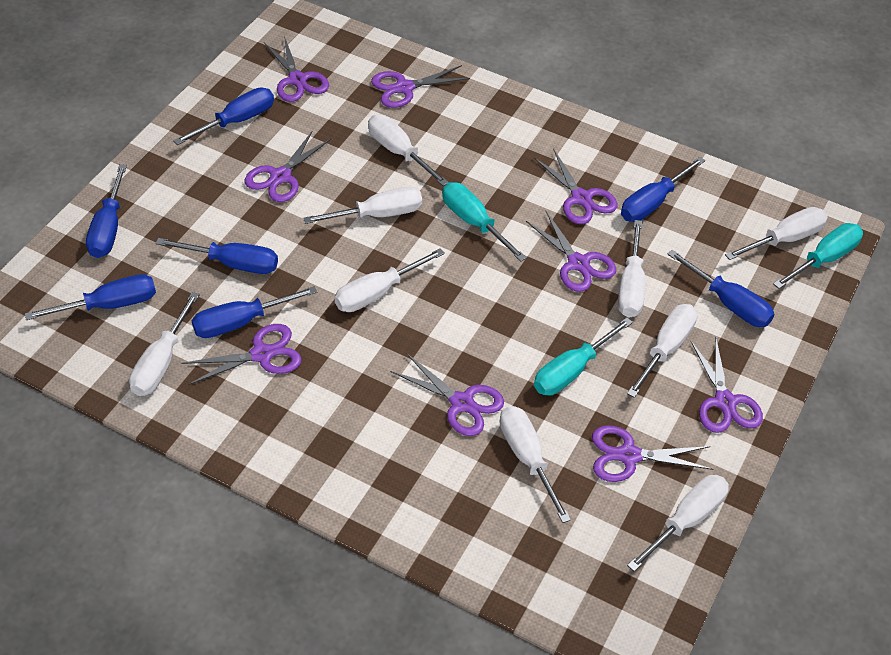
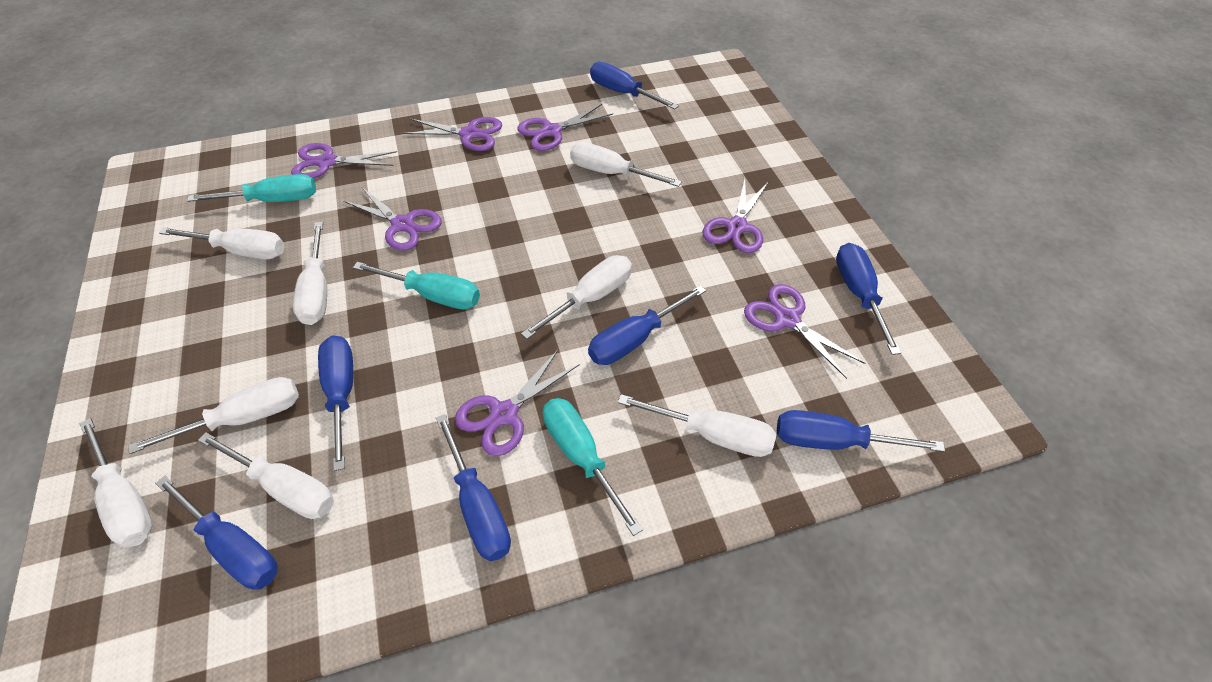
purple scissors: 9 -> 7
white screwdriver: 9 -> 8

